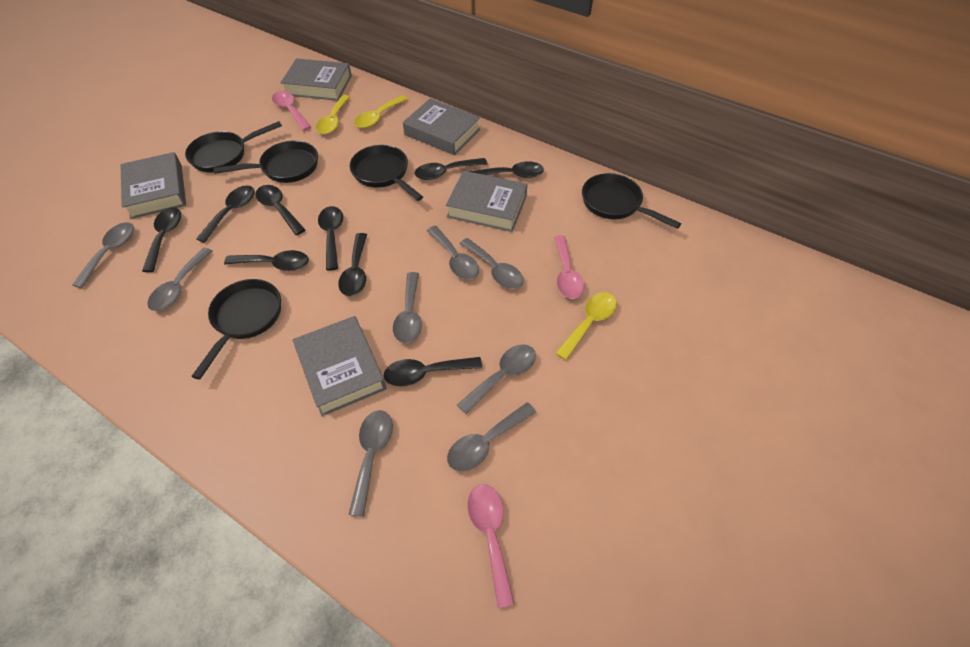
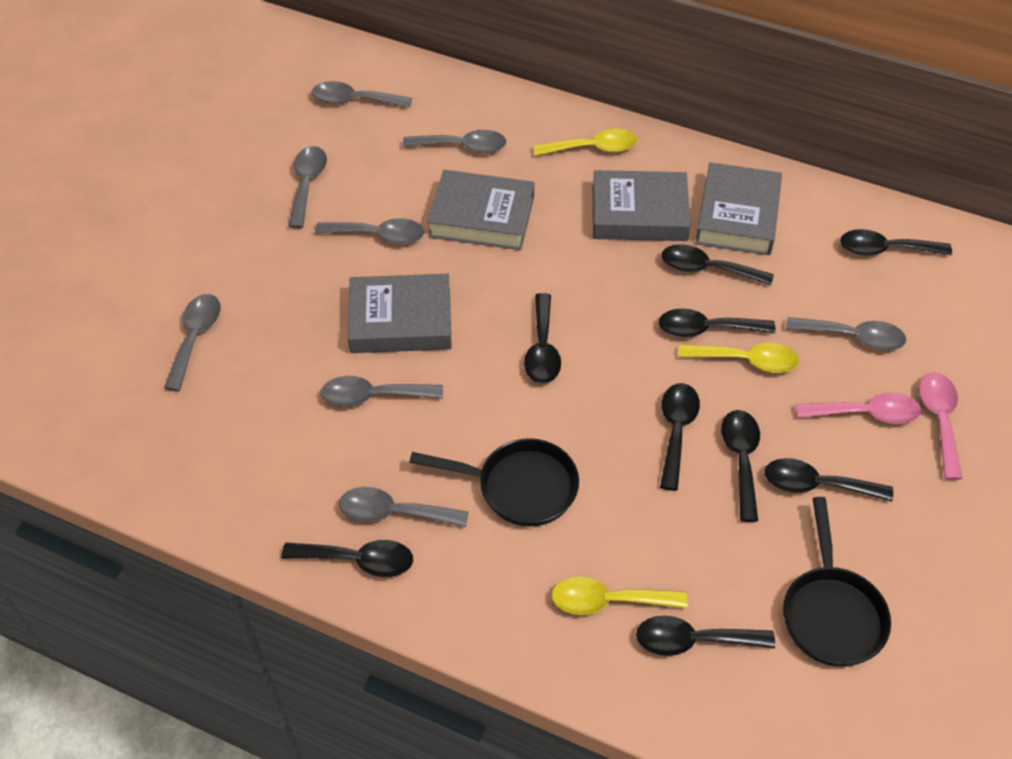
black pan: 5 -> 2
grey book: 5 -> 4
pink spoon: 3 -> 2

